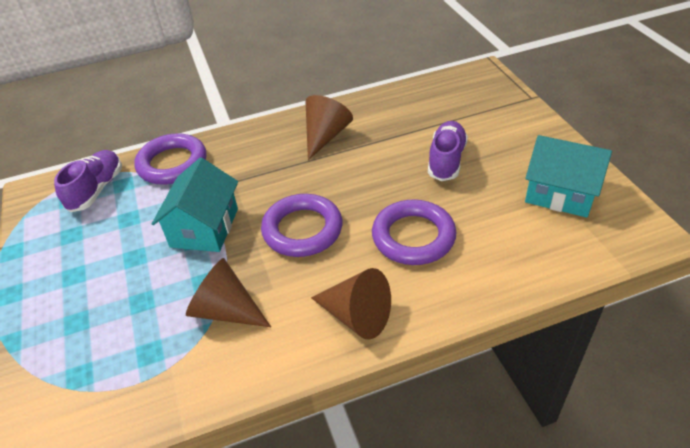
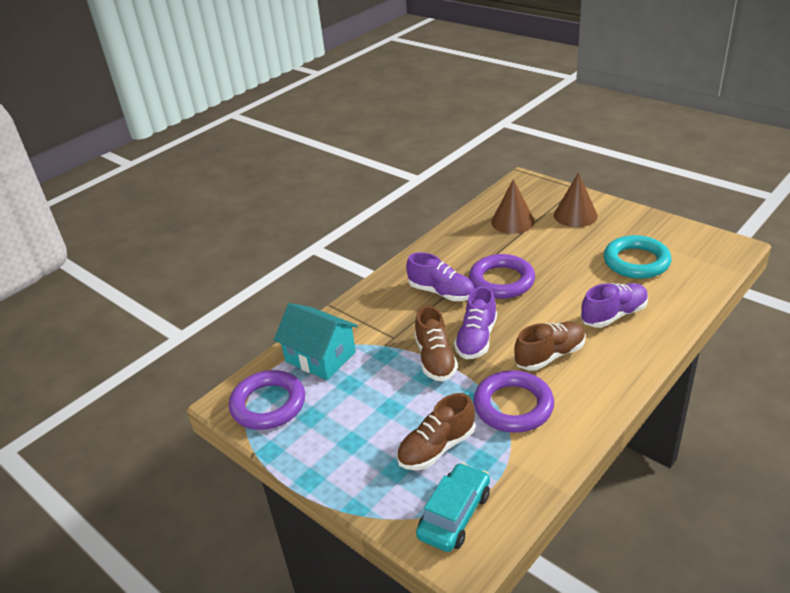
brown cone: 3 -> 2
brown shoe: 0 -> 3
purple shoe: 2 -> 3
turquoise car: 0 -> 1
turquoise house: 2 -> 1
turquoise ring: 0 -> 1

